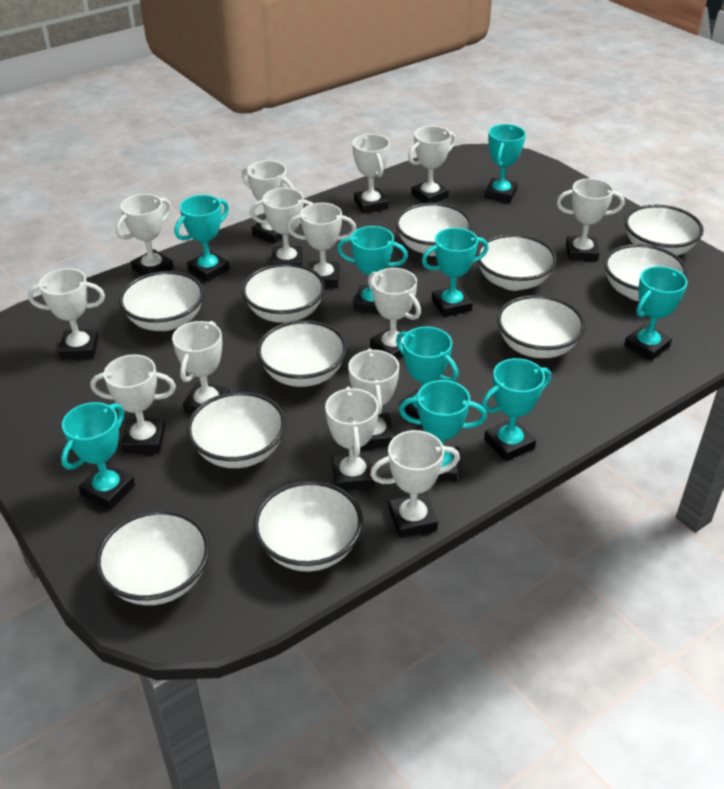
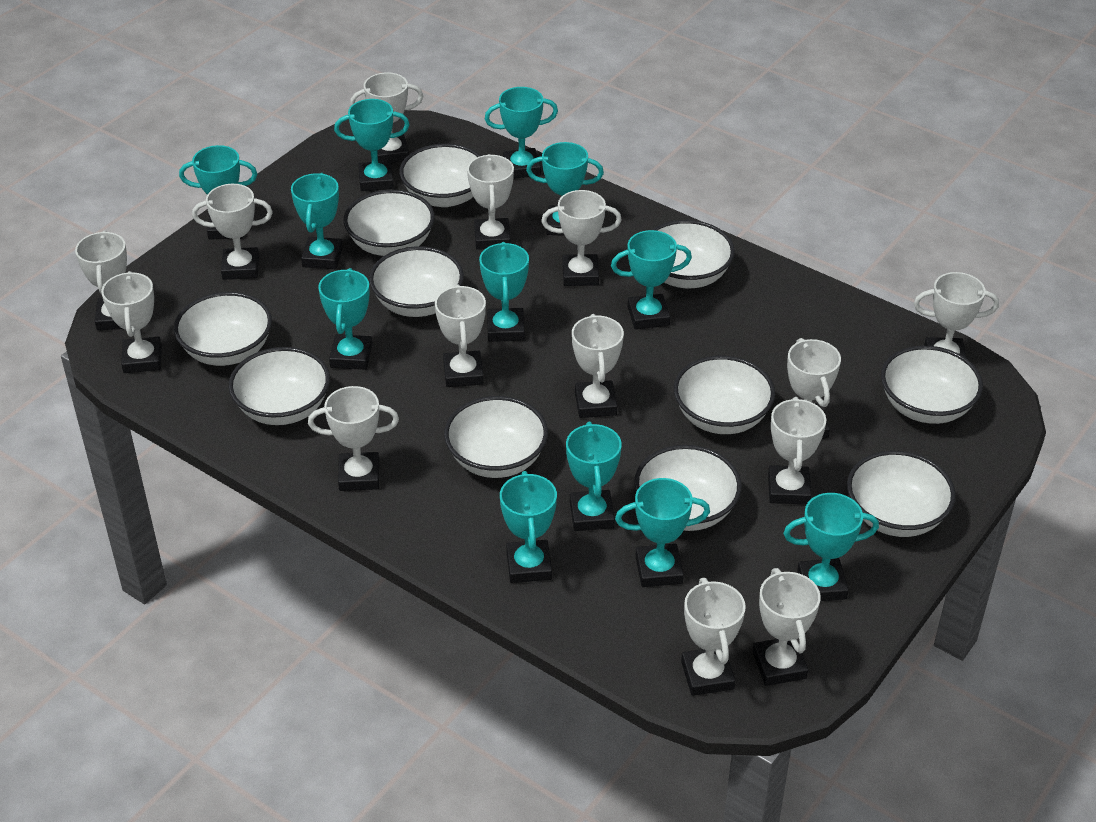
turquoise trophy: 9 -> 12

